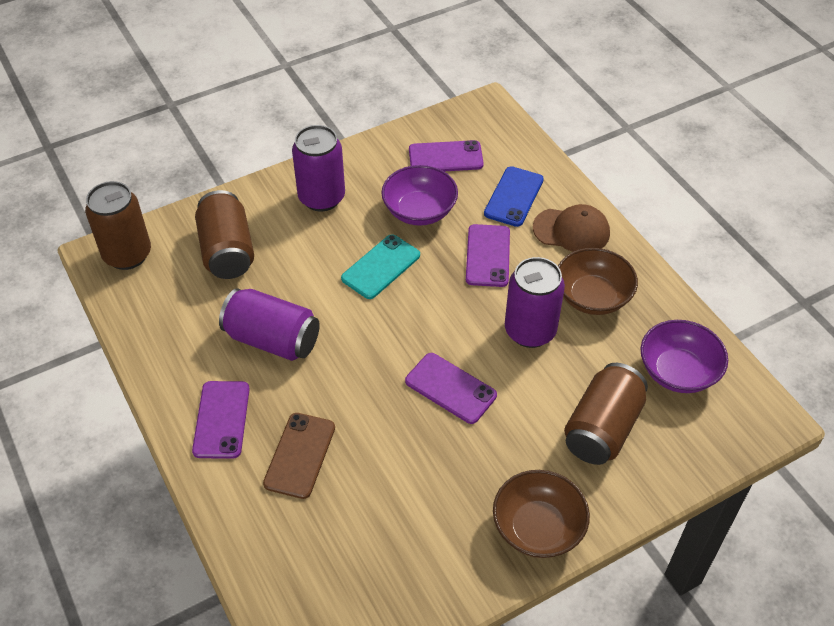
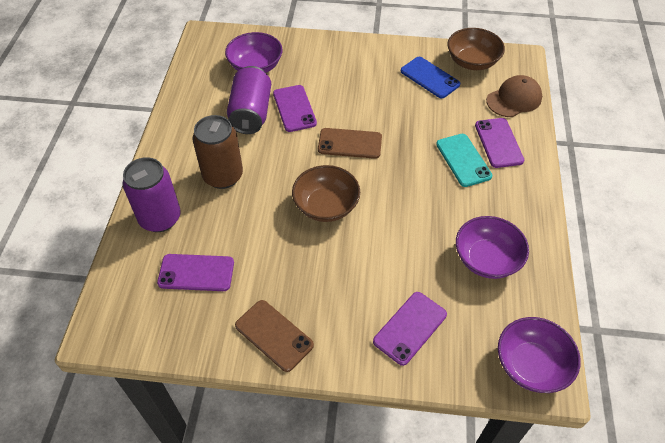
brown can: 3 -> 1
brown phone: 1 -> 2
purple bowl: 2 -> 3
purple can: 3 -> 2

